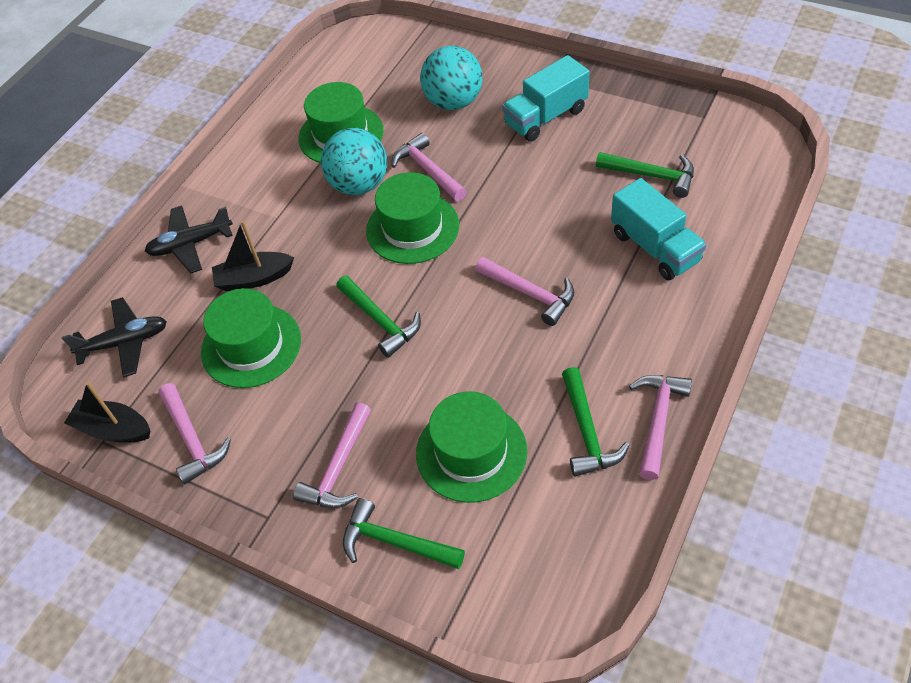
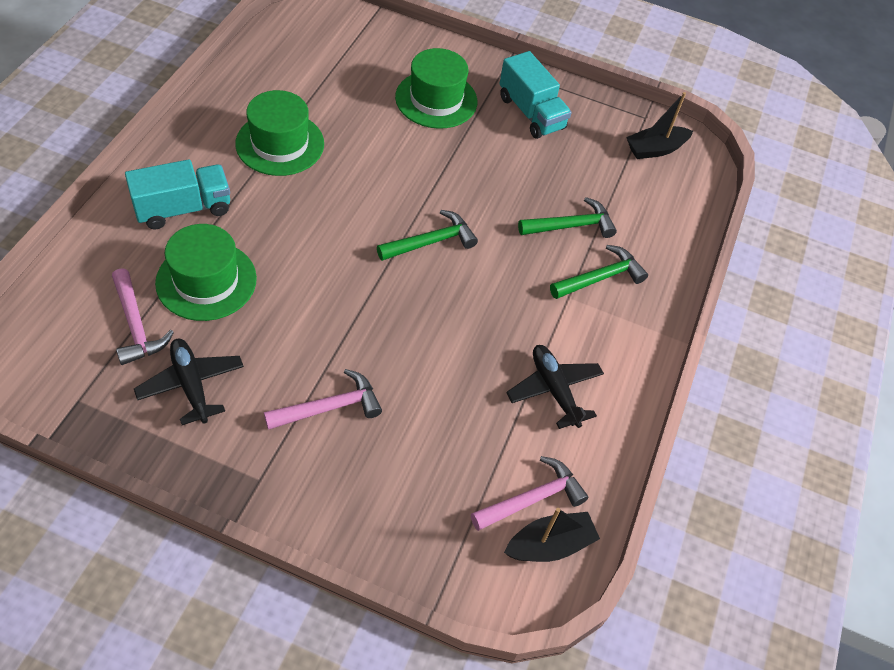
green hammer: 4 -> 3
green hat: 4 -> 3
pink hammer: 5 -> 3
turquoise ball: 2 -> 0

